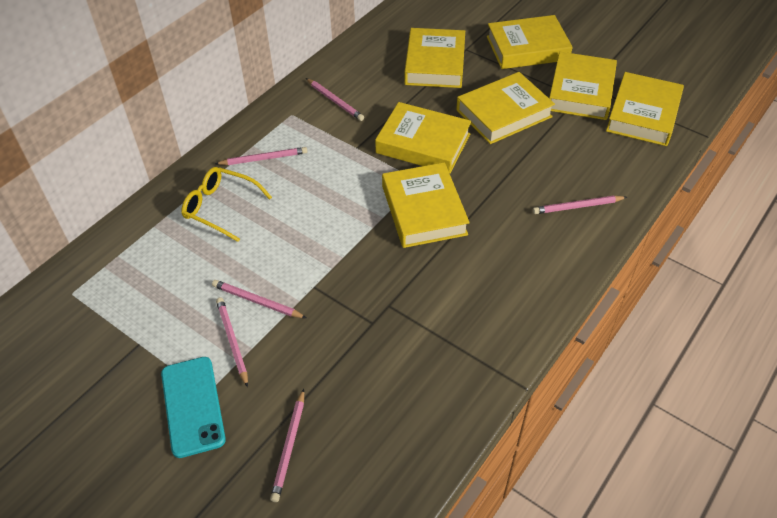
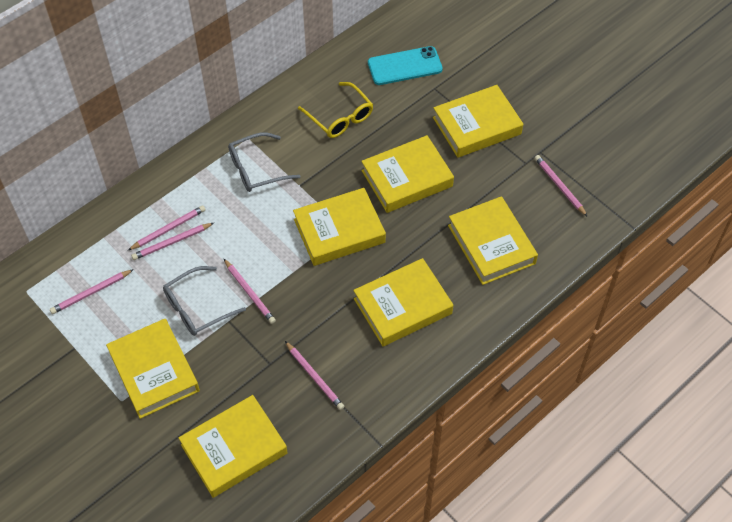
grey glasses: 0 -> 2

